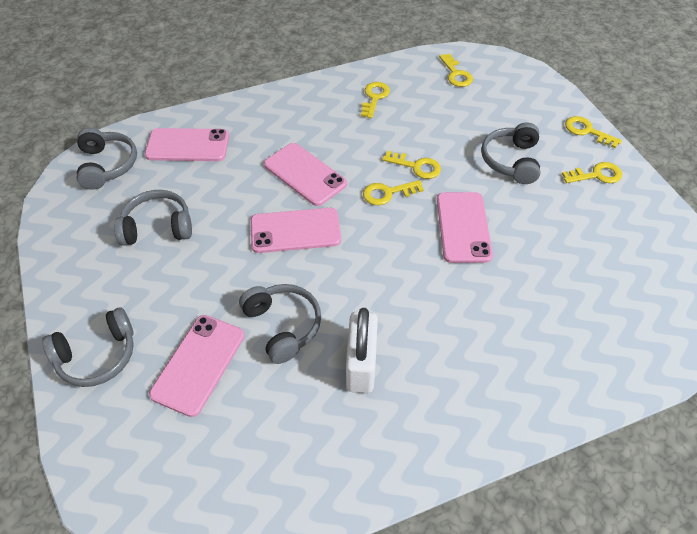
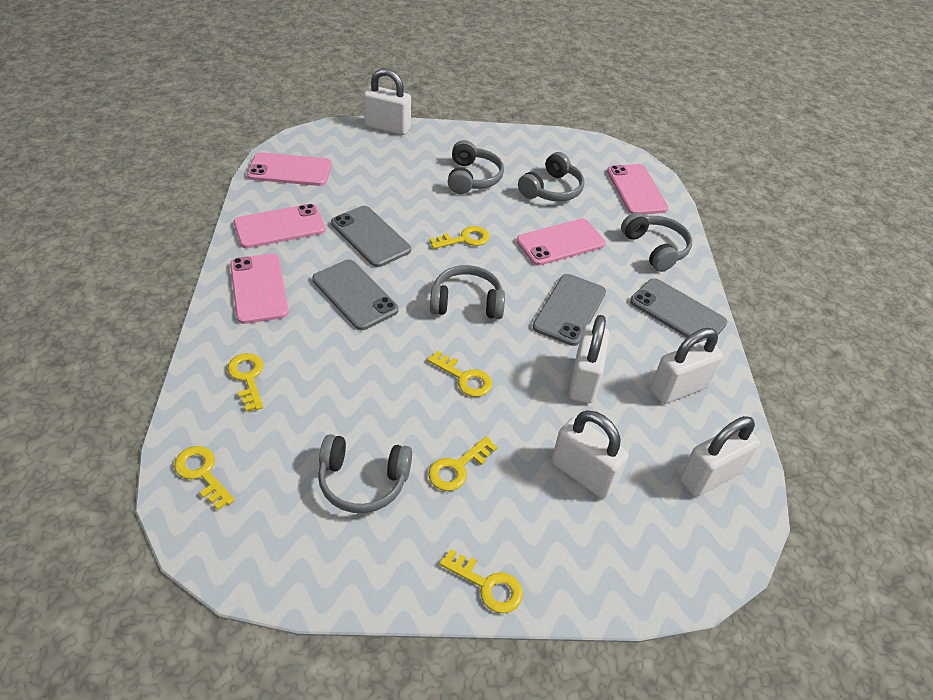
grey phone: 0 -> 4
white padlock: 1 -> 5

